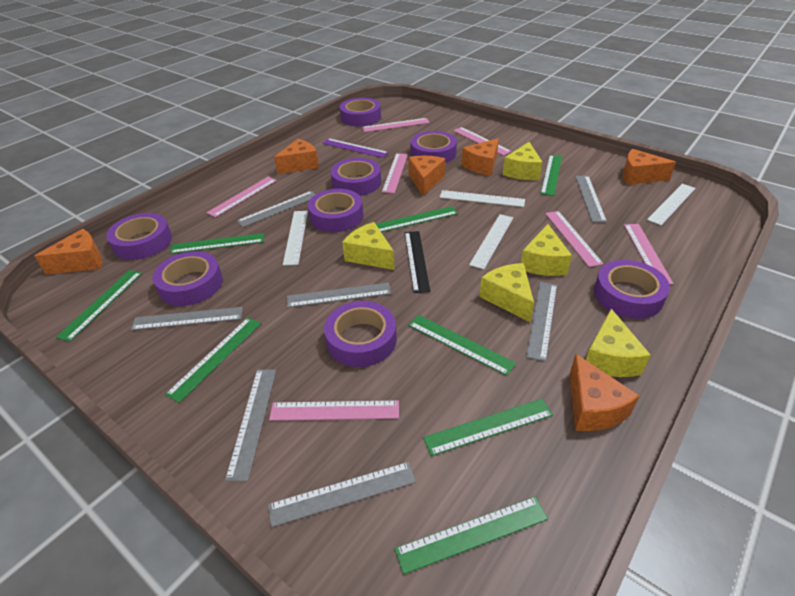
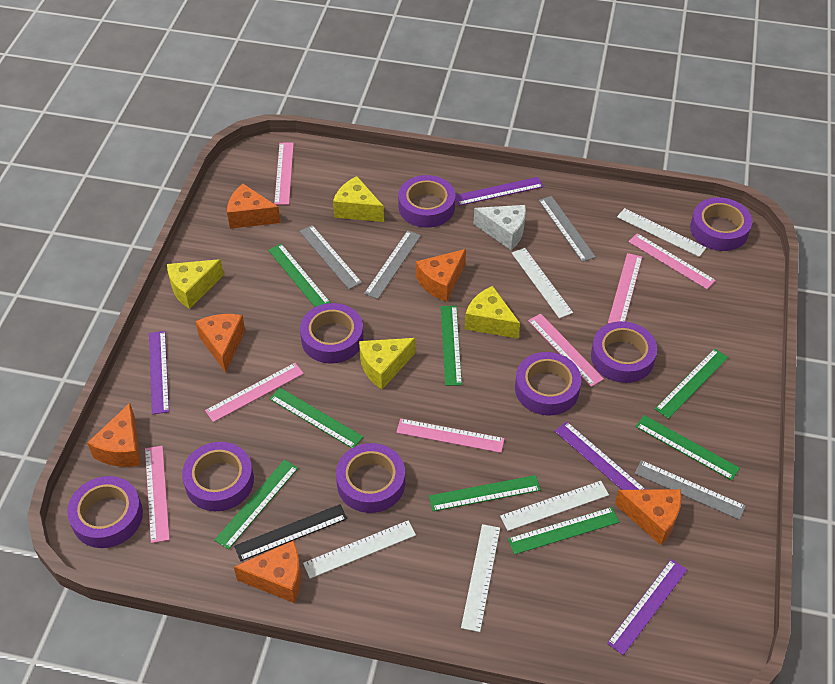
grey ruler: 7 -> 4
purple ruler: 1 -> 4
white cheese: 0 -> 1
white ruler: 4 -> 5
yellow cheese: 5 -> 4

